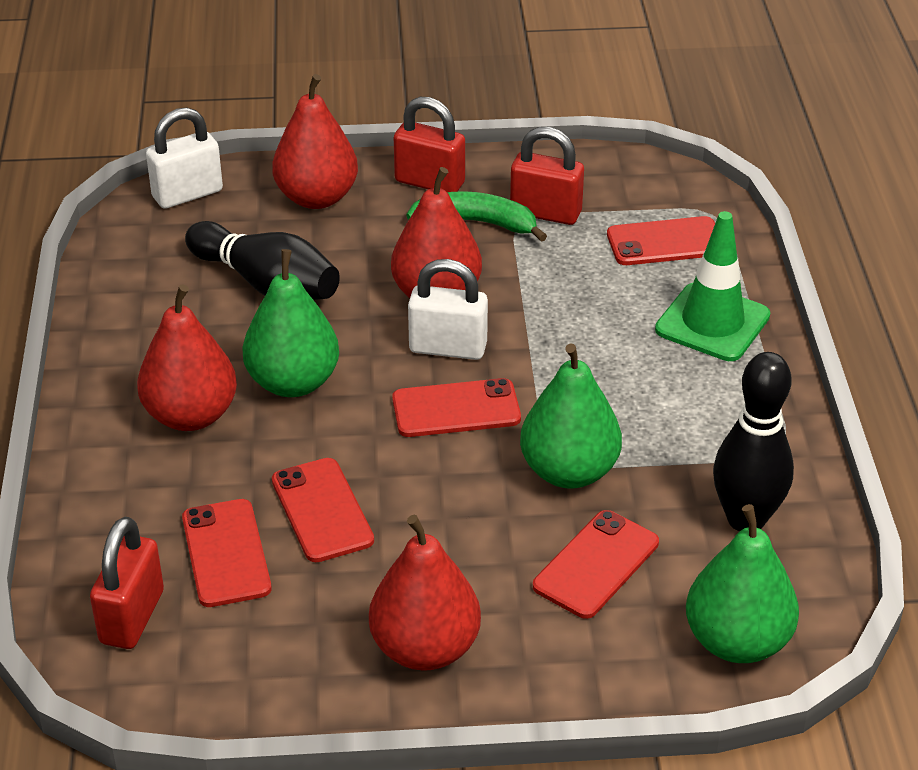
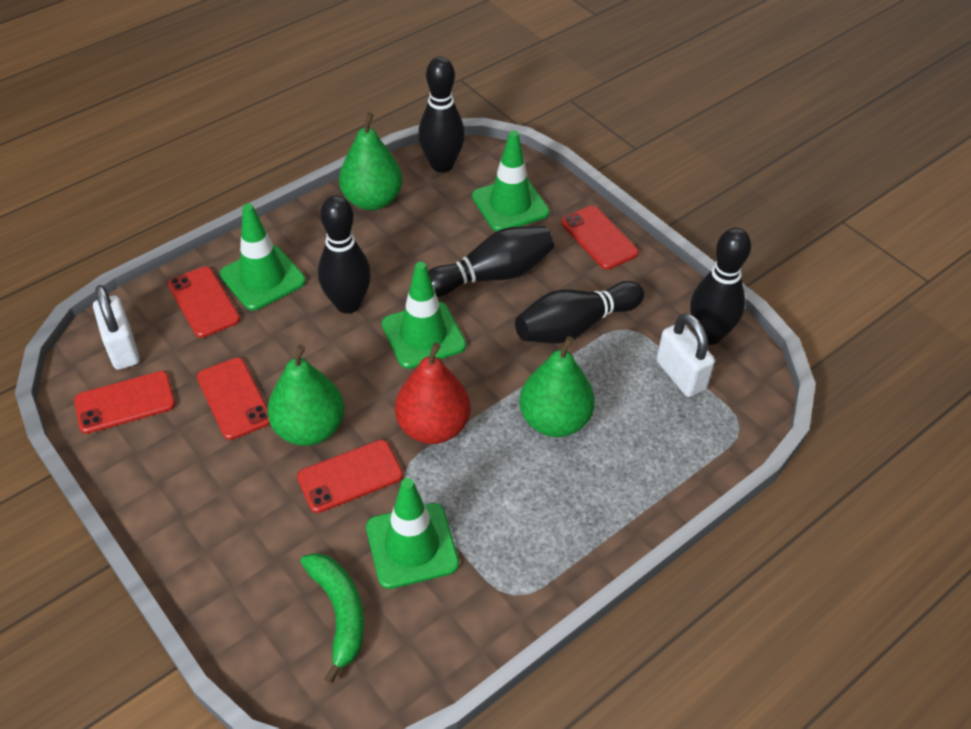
black bowling pin: 2 -> 5
green traffic cone: 1 -> 4
red padlock: 3 -> 0
red pear: 4 -> 1

